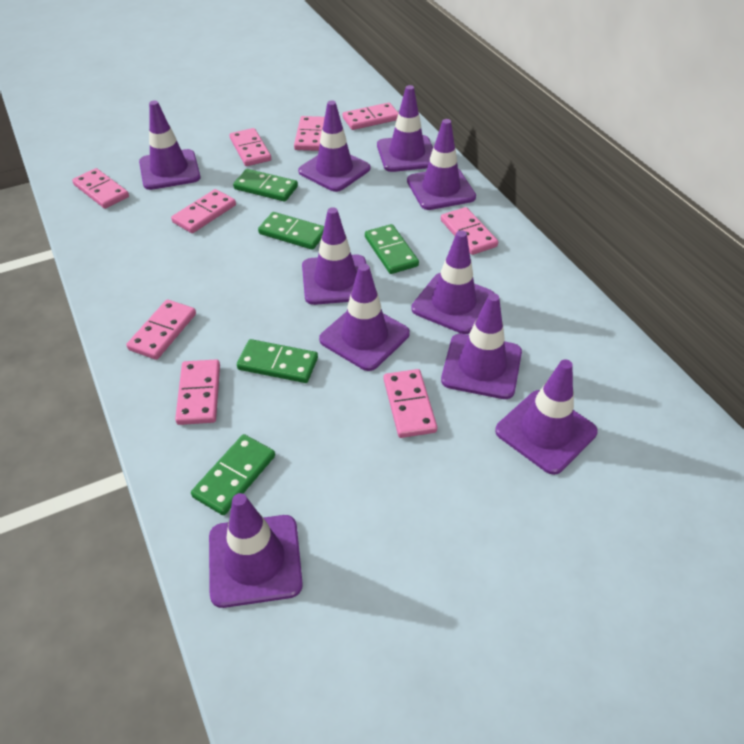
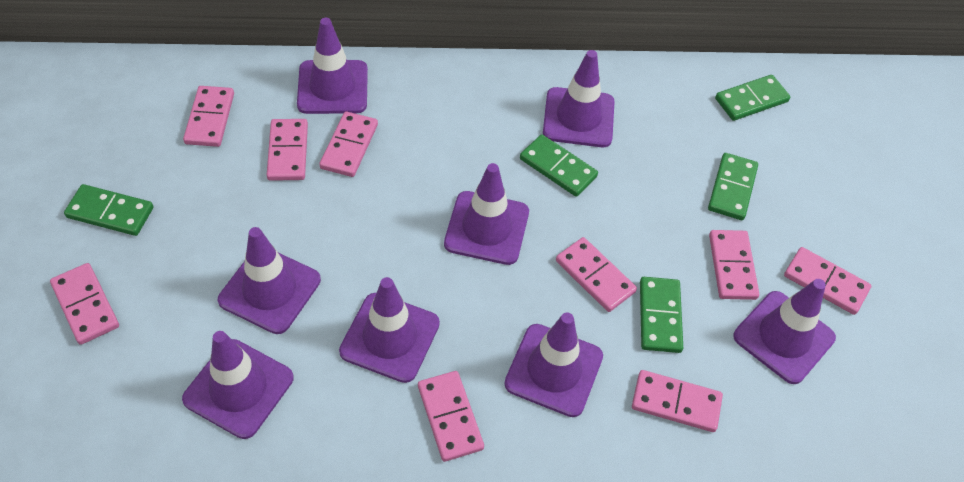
purple traffic cone: 10 -> 8

